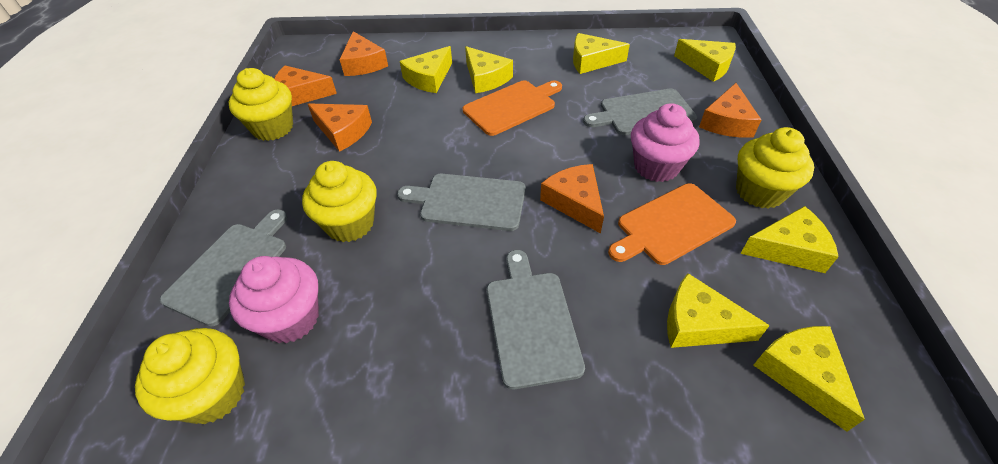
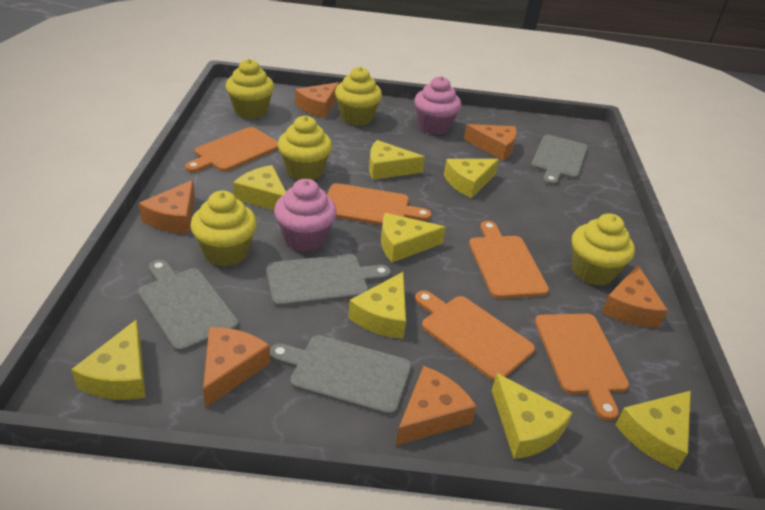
orange cheese: 5 -> 6
orange cutting board: 2 -> 5
yellow cheese: 7 -> 8
yellow cupcake: 4 -> 5

